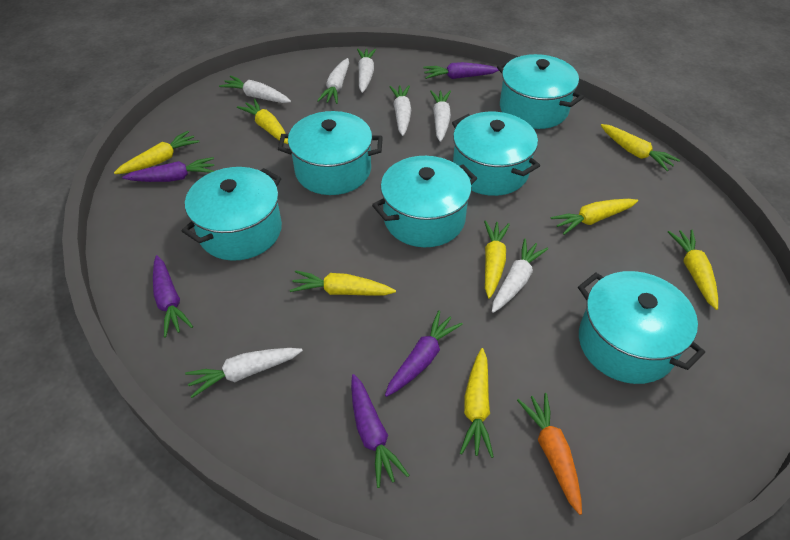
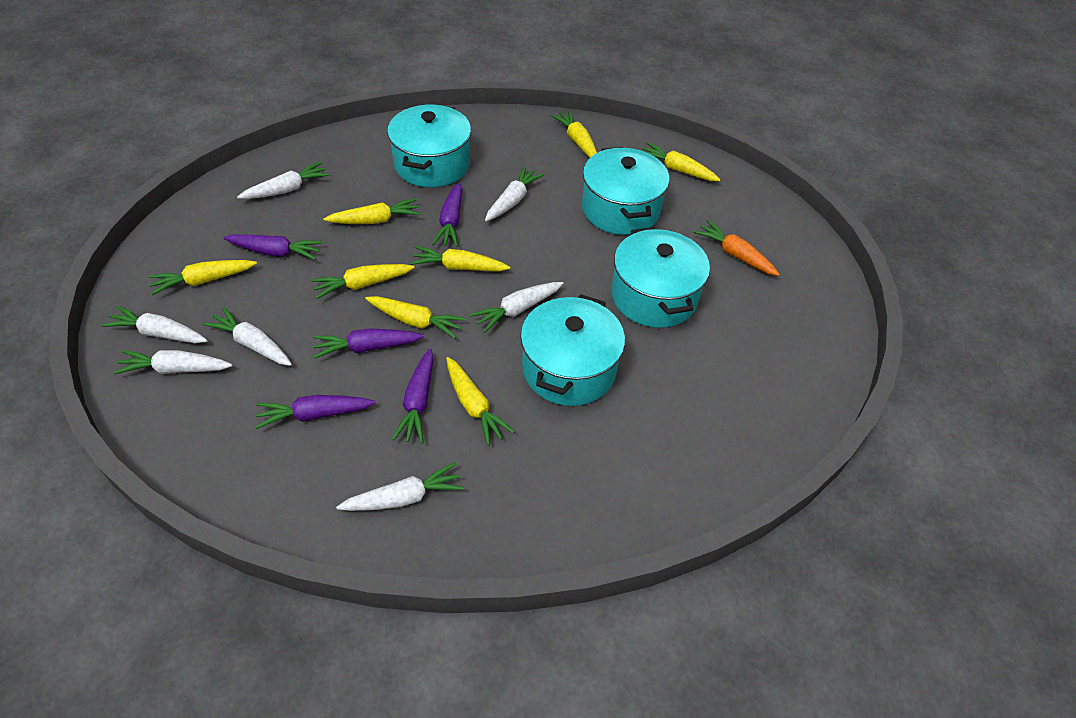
turquoise pot: 6 -> 4

